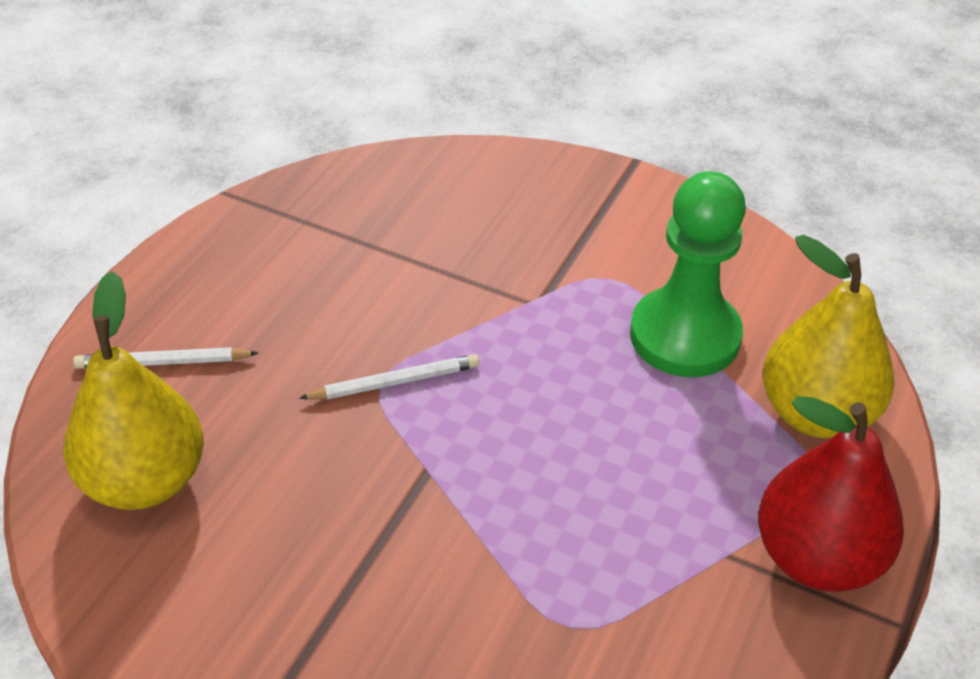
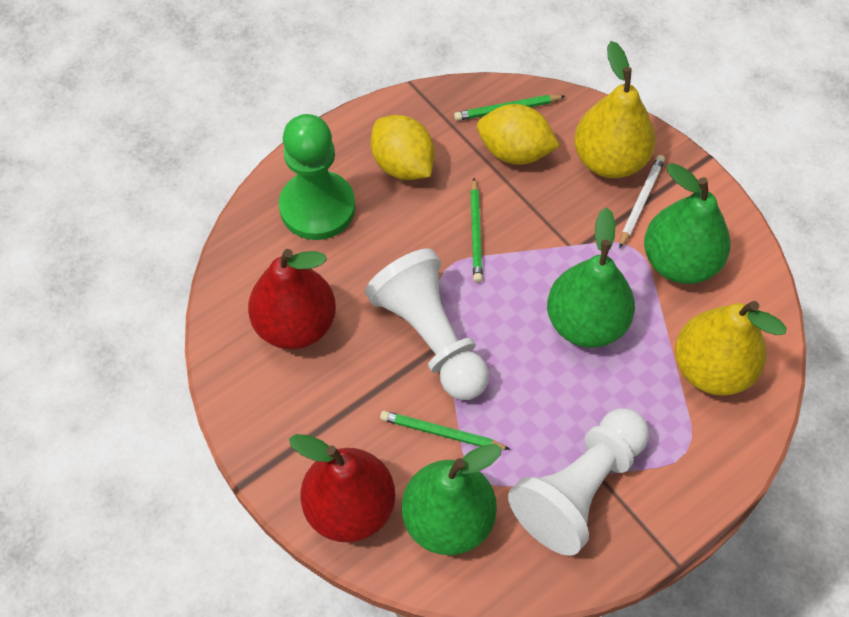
green pear: 0 -> 3
green pencil: 0 -> 3
red pear: 1 -> 2
white pawn: 0 -> 2
white pencil: 2 -> 1
yellow lemon: 0 -> 2

